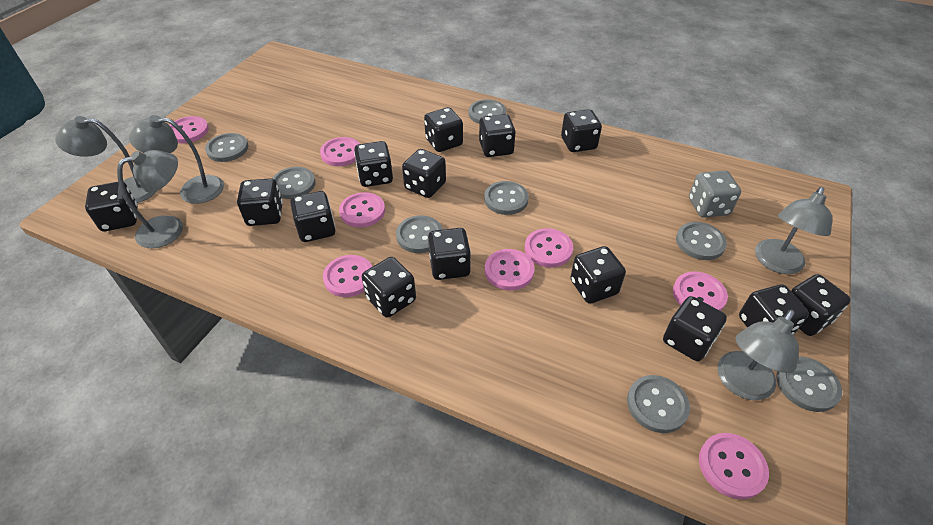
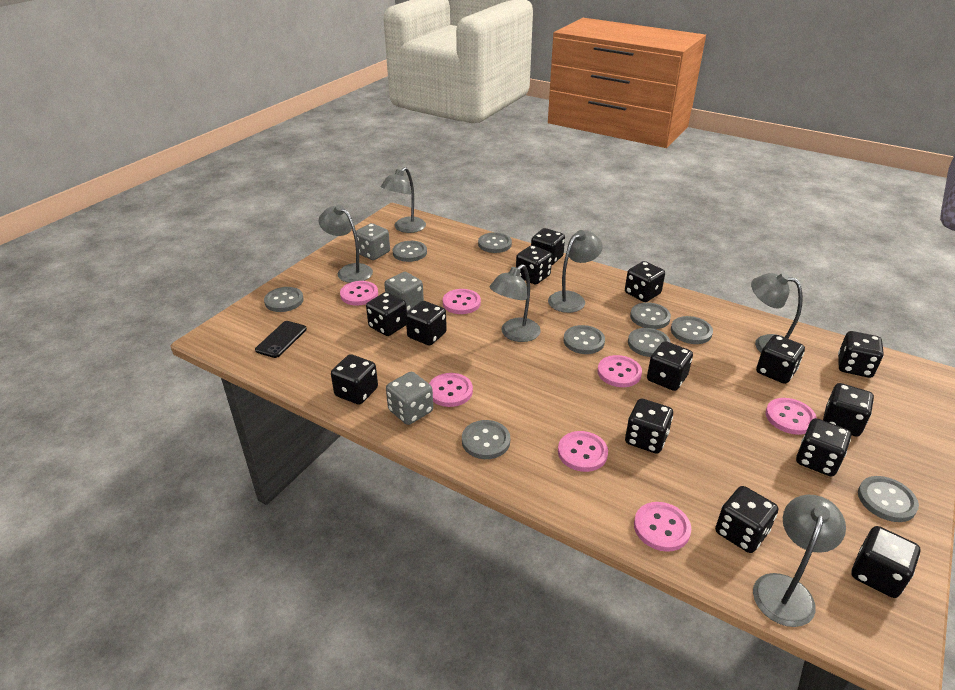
black phone: 0 -> 1
grey button: 8 -> 9
grey dice: 1 -> 3
grey lamp: 5 -> 6
pink button: 8 -> 7

